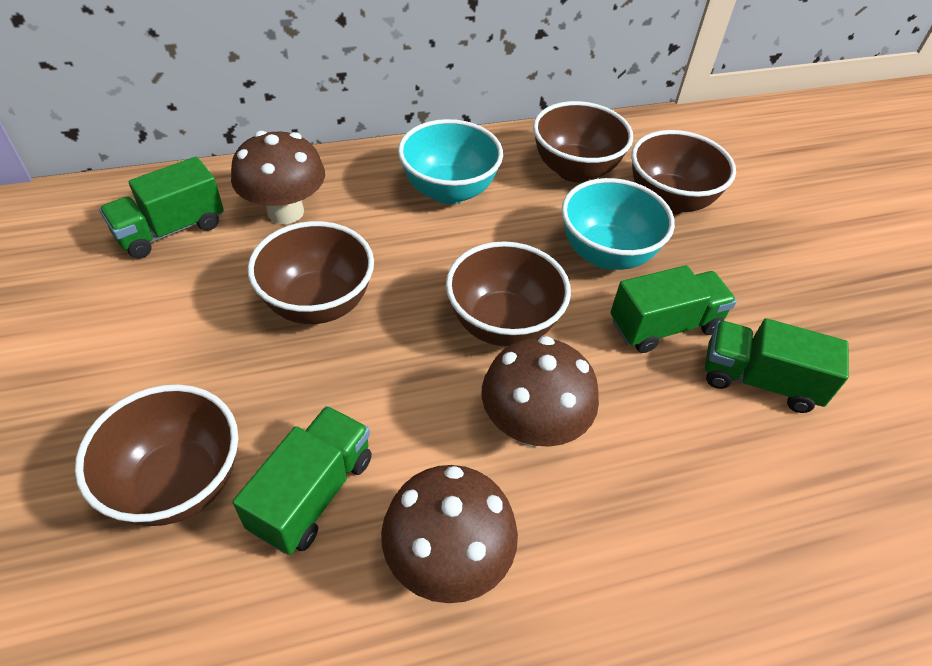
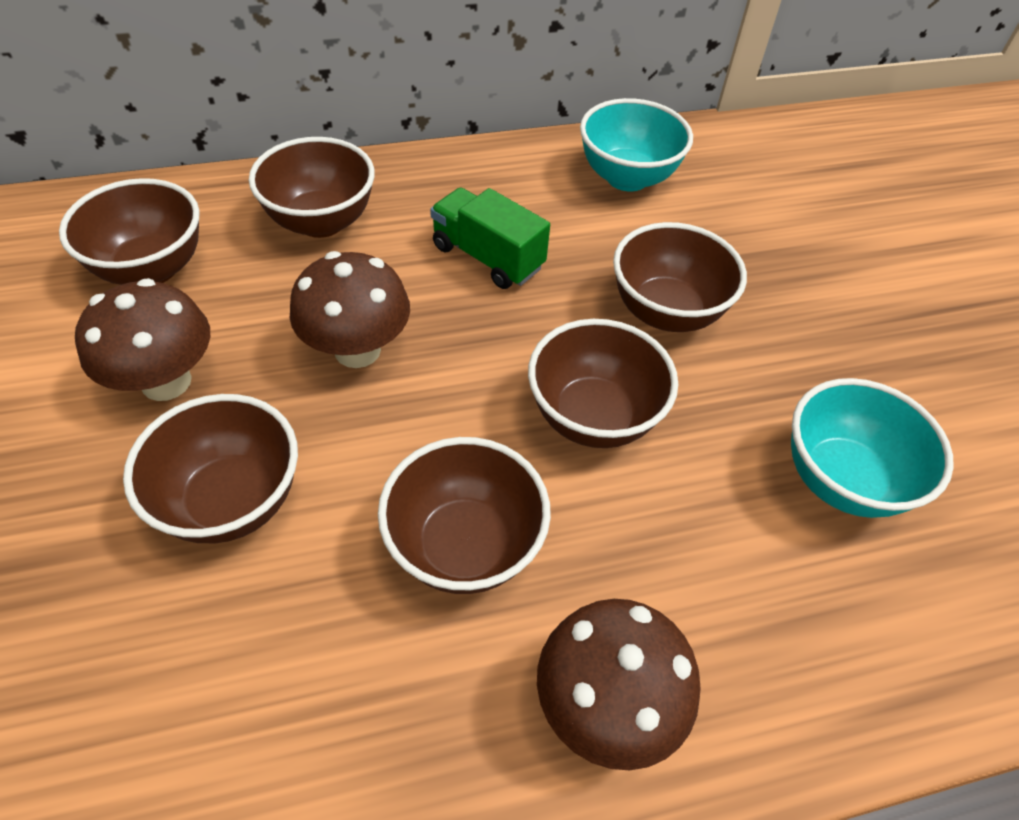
brown bowl: 5 -> 6
green truck: 4 -> 1

